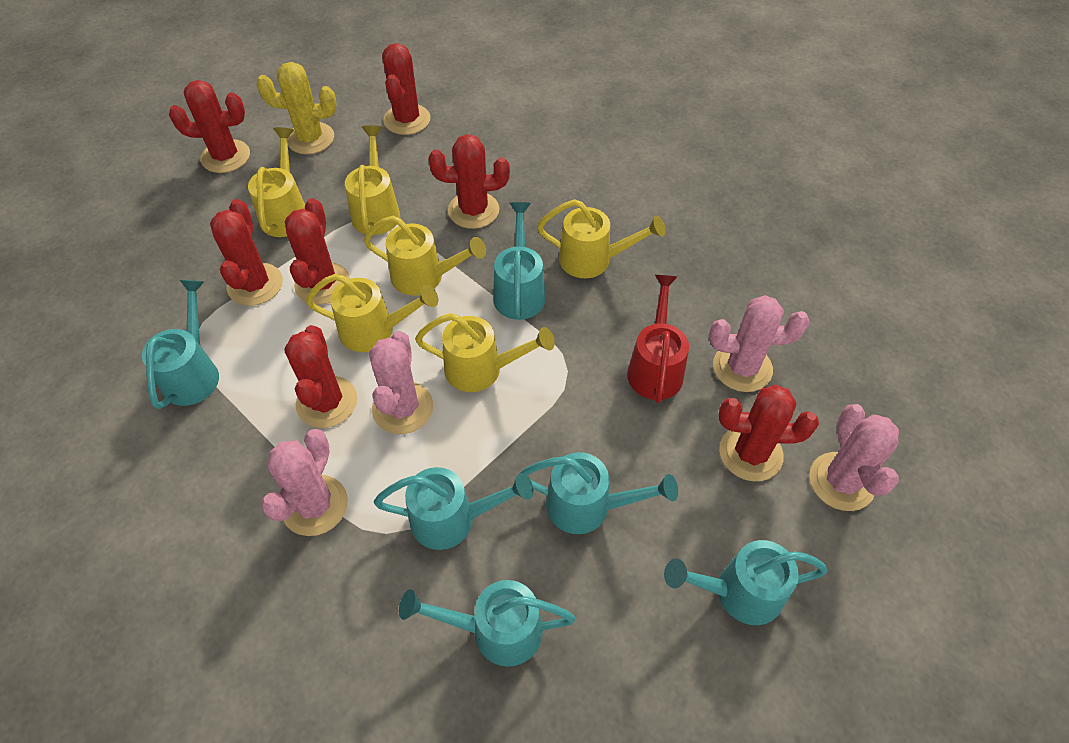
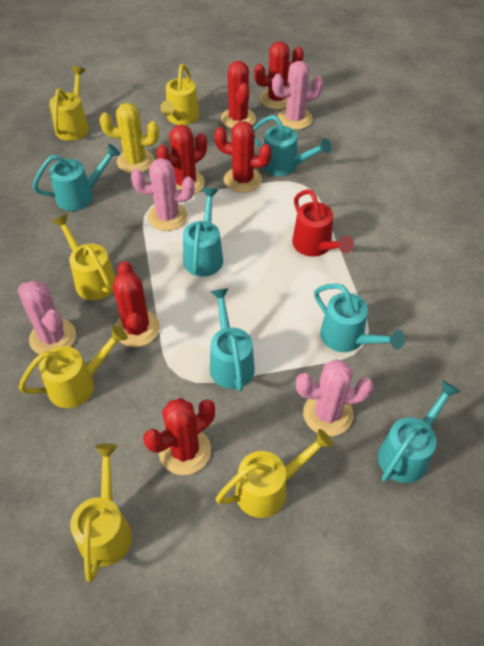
red cactus: 7 -> 6

